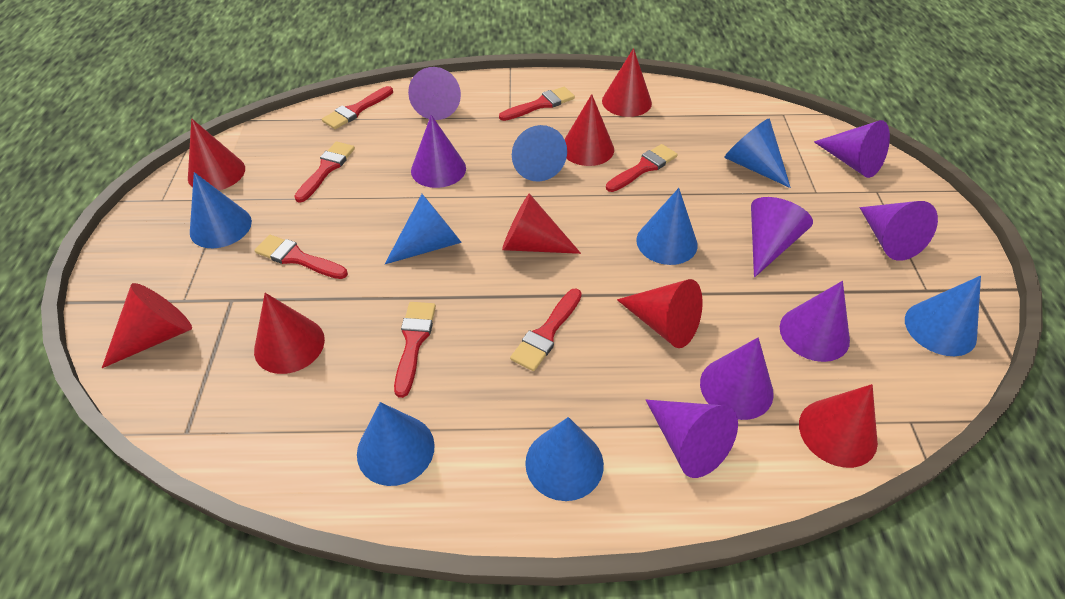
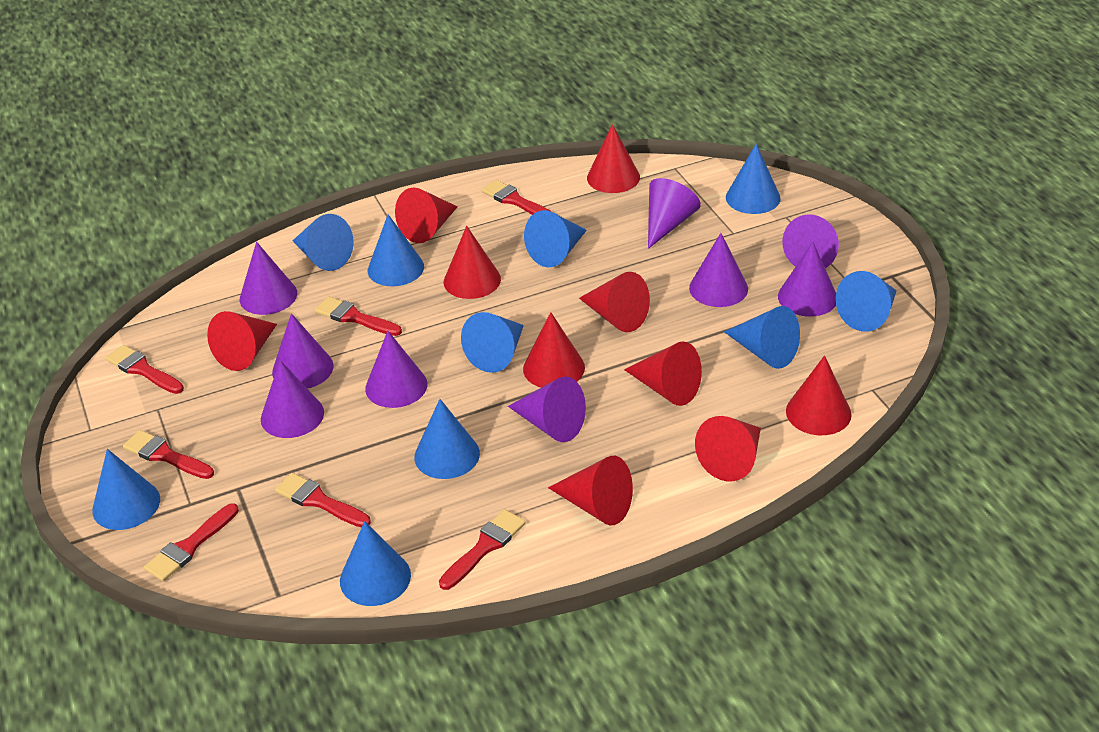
blue cone: 8 -> 10
purple cone: 8 -> 9
red cone: 8 -> 10

